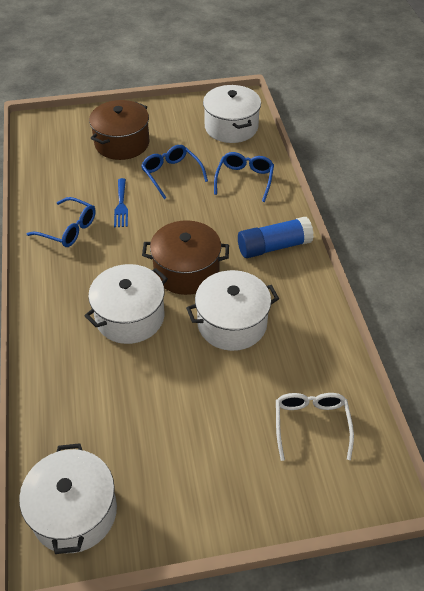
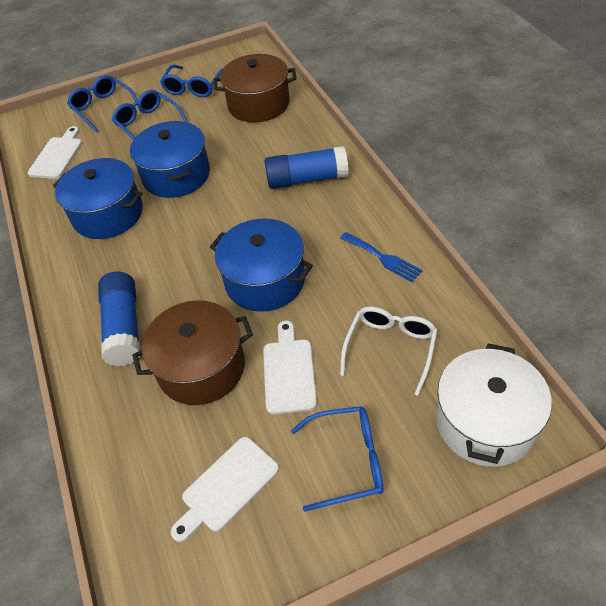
blue glasses: 3 -> 4
blue glue stick: 1 -> 2
blue pot: 0 -> 3
white cutting board: 0 -> 3
white pot: 4 -> 1

